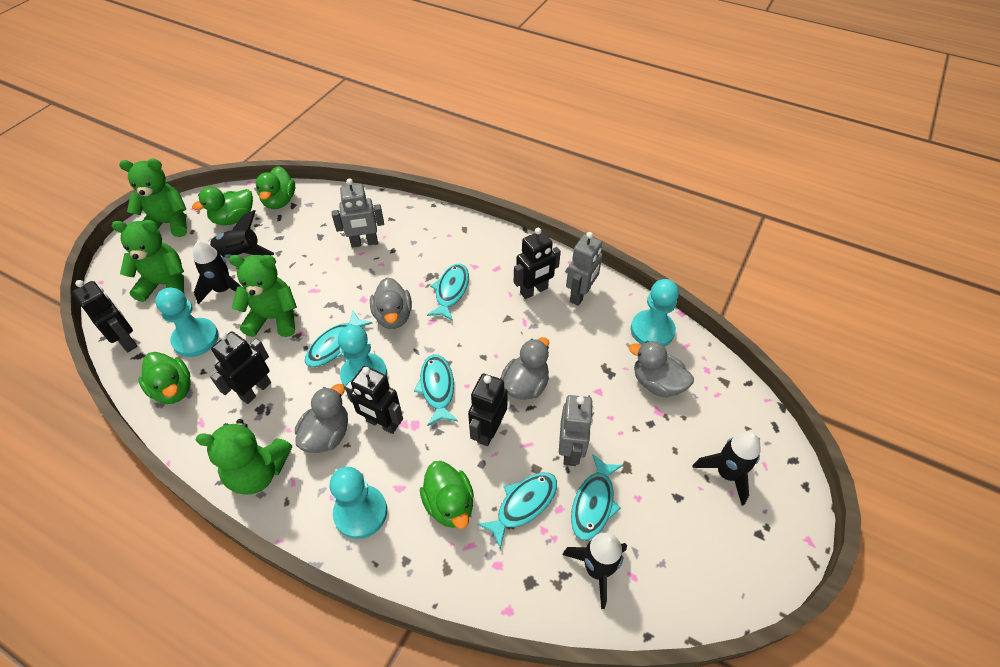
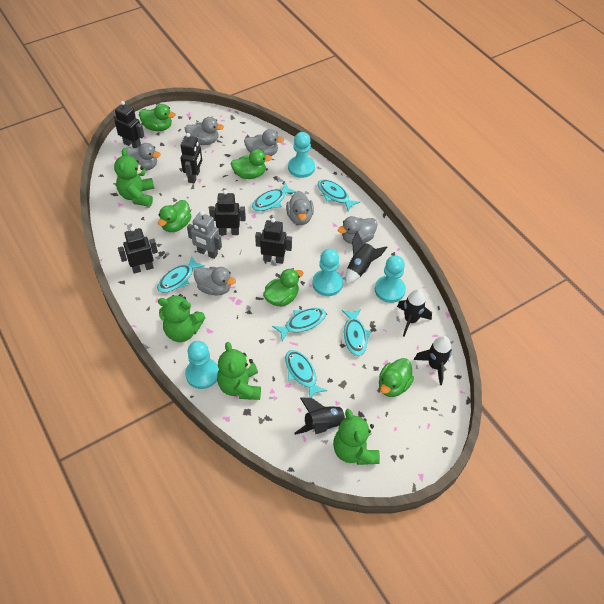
green duck: 4 -> 5
grey duck: 4 -> 6
grey robot: 3 -> 1
turquoise fish: 5 -> 6

